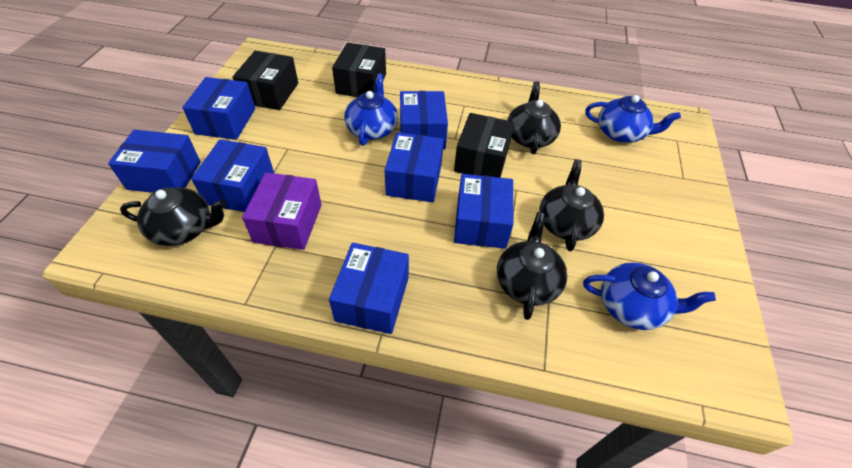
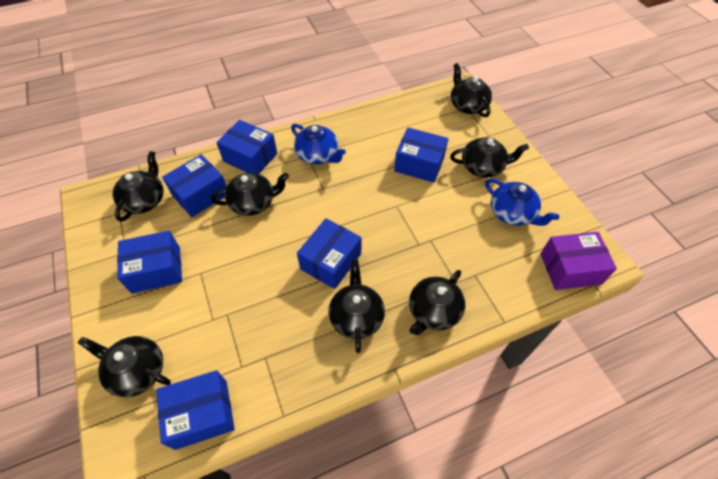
black box: 3 -> 0
black teapot: 4 -> 7
blue box: 7 -> 6
blue teapot: 3 -> 2

